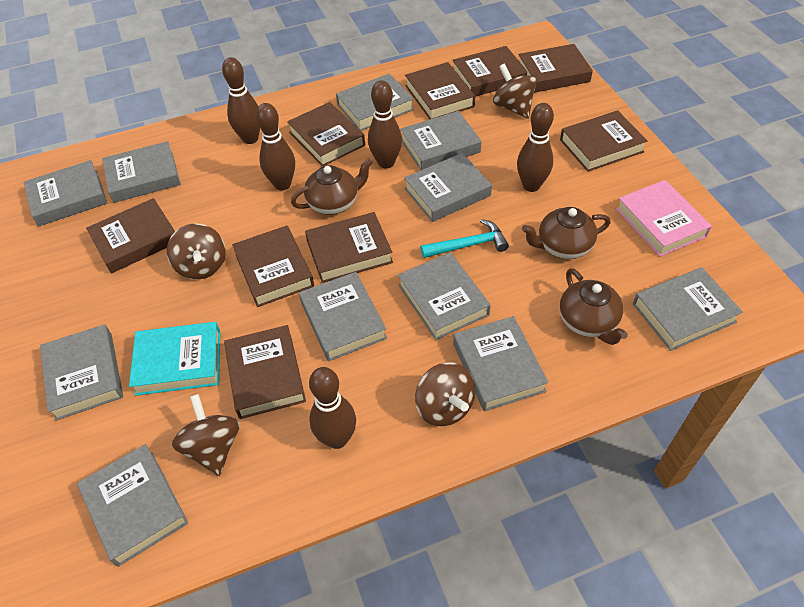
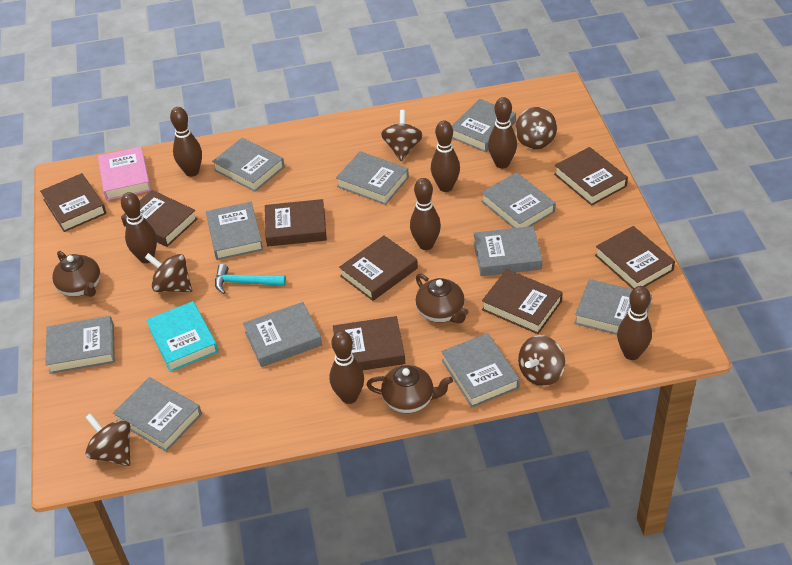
brown book: 9 -> 8
brown bowling pin: 5 -> 7
brown spinning top: 4 -> 5

